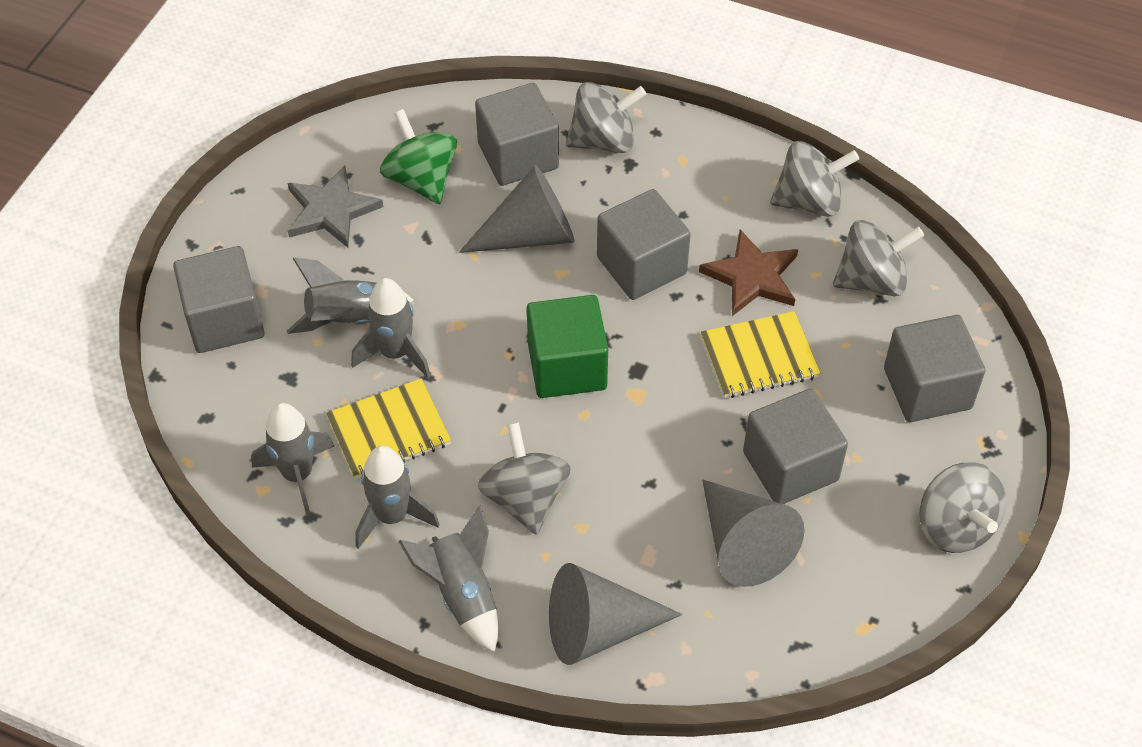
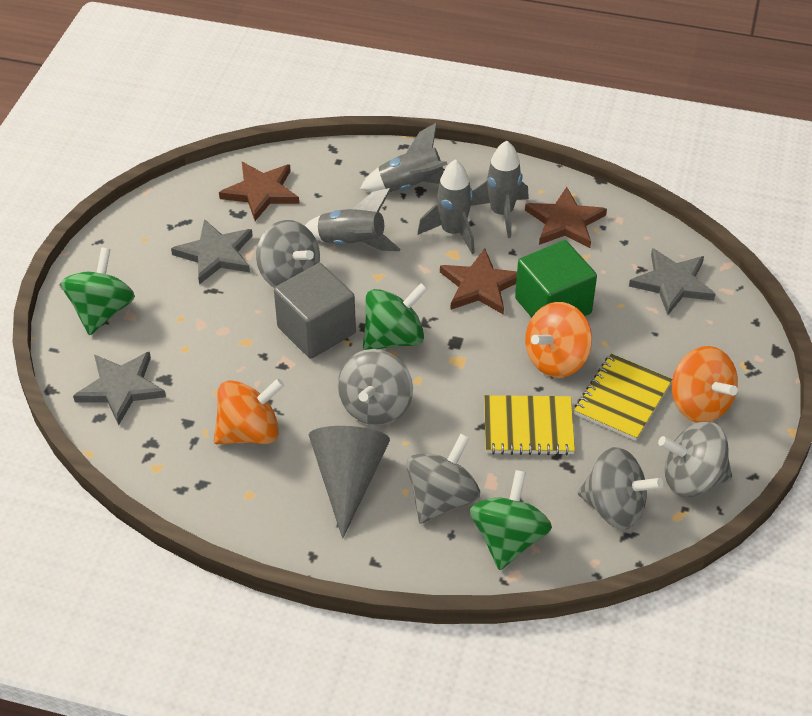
brown star: 1 -> 3
green spinning top: 1 -> 3
grey cone: 3 -> 1
grey cube: 5 -> 1
grey rocket: 5 -> 4
grey star: 1 -> 3
orange spinning top: 0 -> 3

